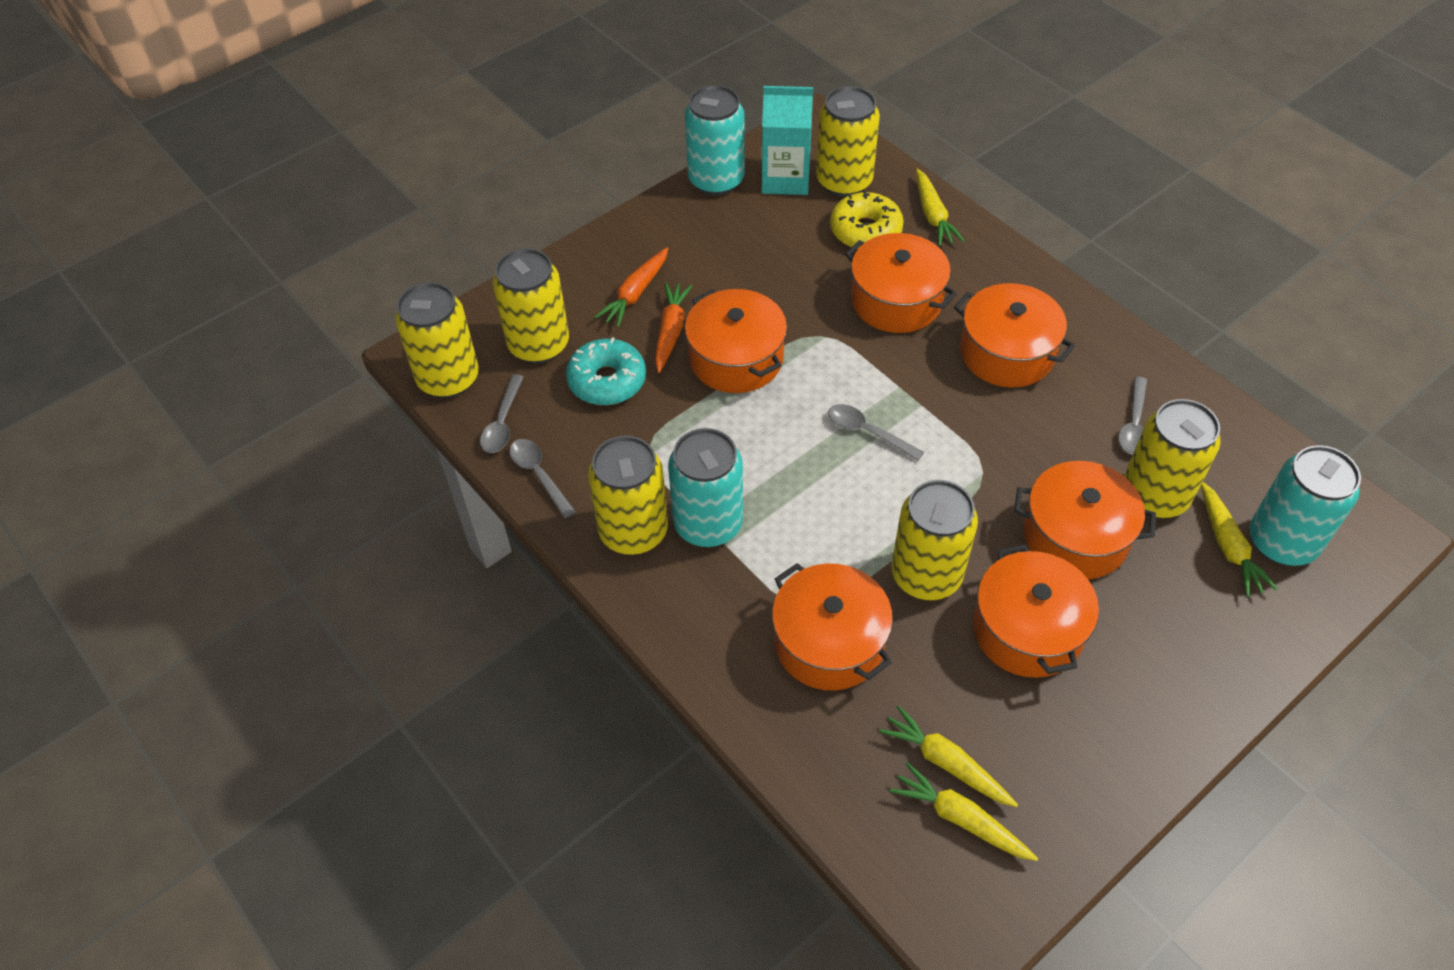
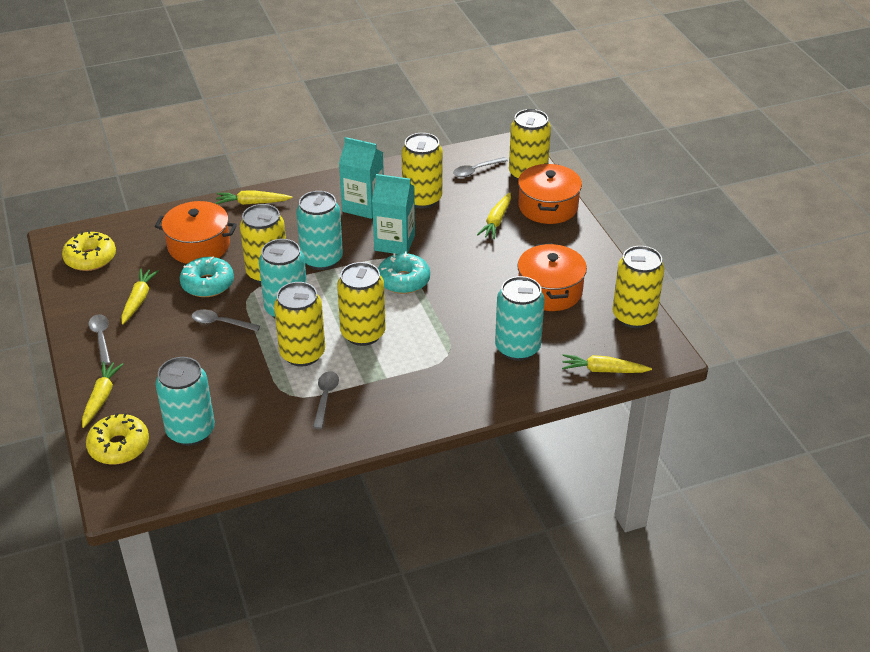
orange carrot: 2 -> 0
orange pot: 6 -> 3
turquoise can: 3 -> 4
turquoise carton: 1 -> 2
turquoise donut: 1 -> 2
yellow carrot: 4 -> 5
yellow donut: 1 -> 2

